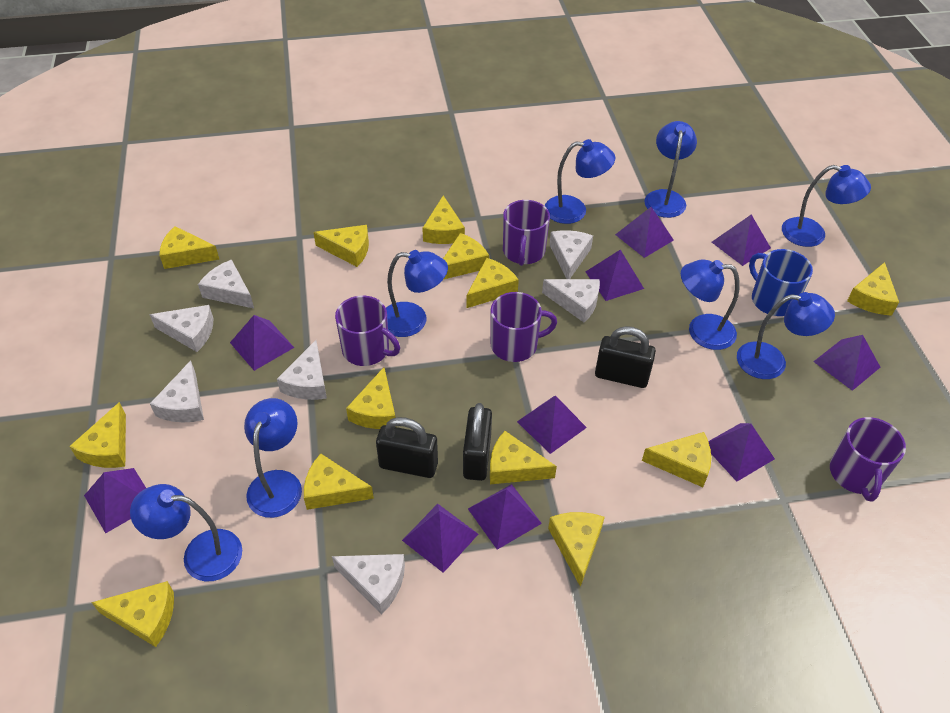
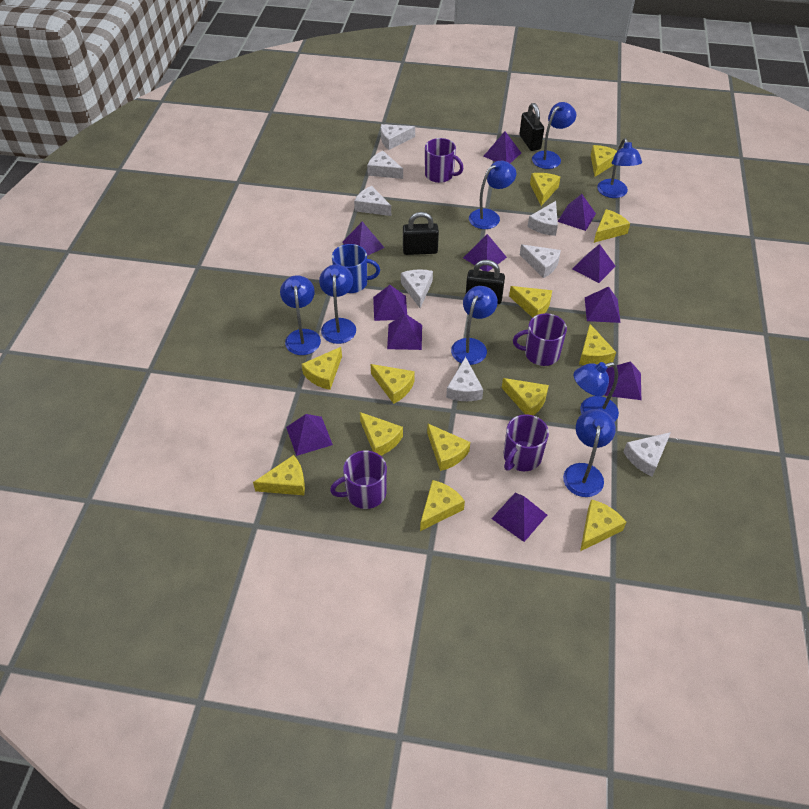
purple pyramid: 10 -> 11
white cheese: 7 -> 8

